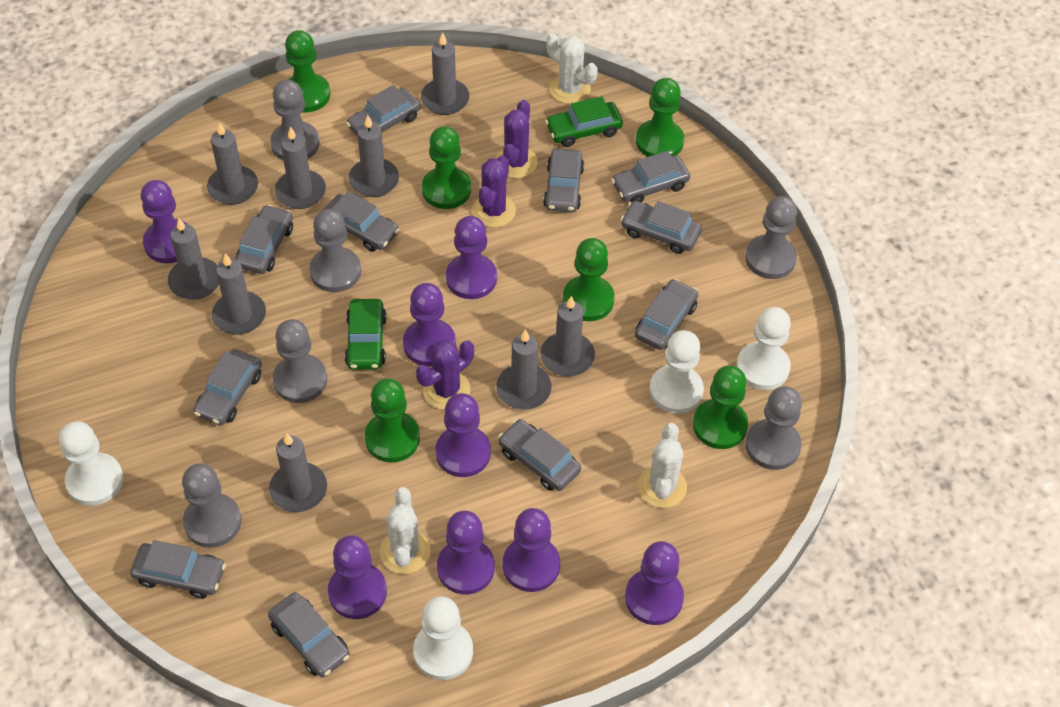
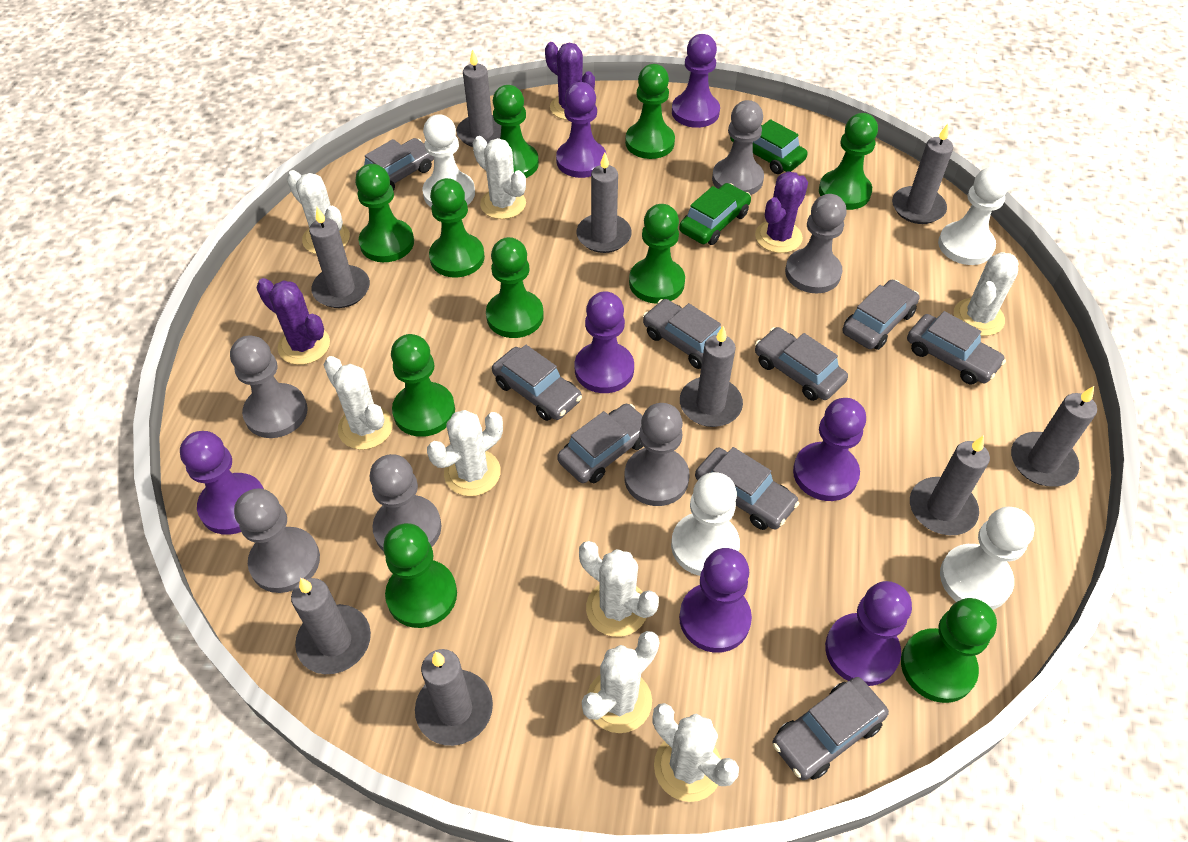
green pawn: 6 -> 10
grey car: 11 -> 9
purple pawn: 8 -> 7
white cactus: 3 -> 8

